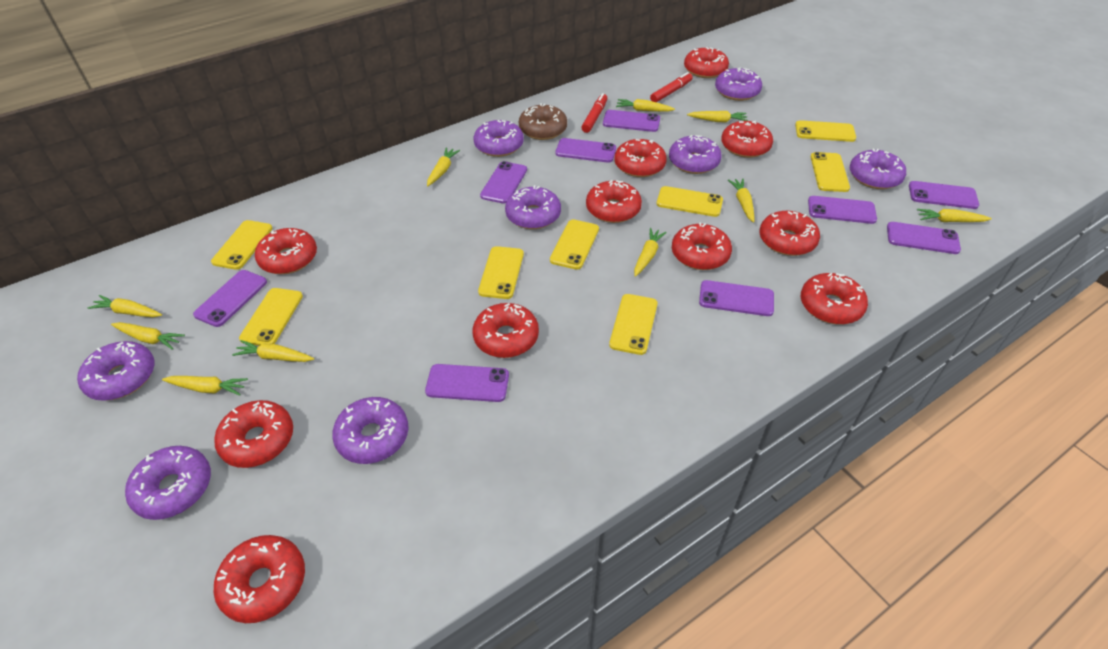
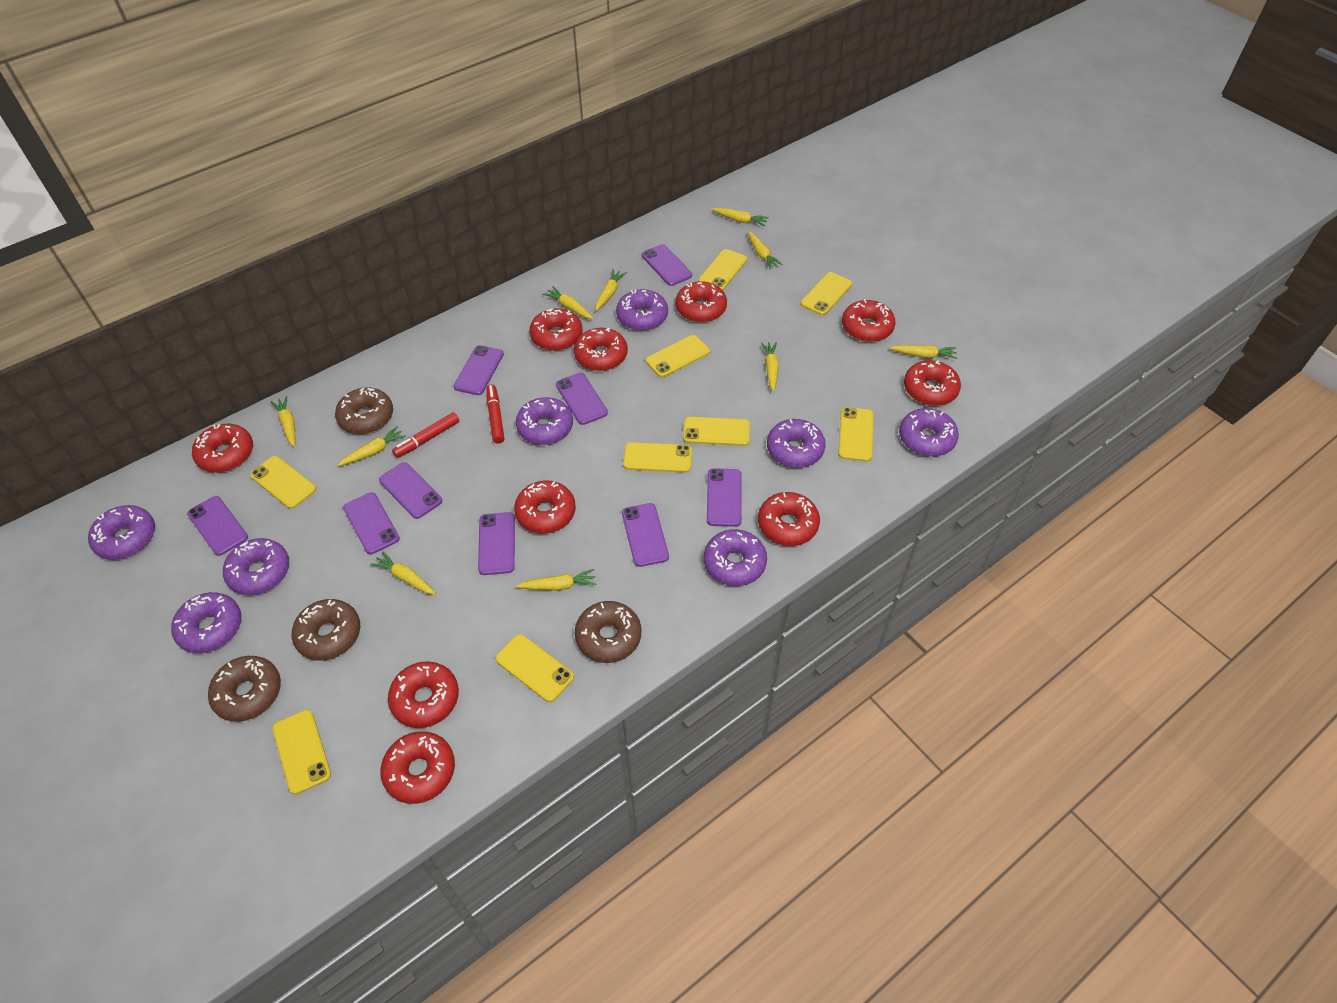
brown donut: 1 -> 4
red donut: 11 -> 10
yellow phone: 8 -> 9

